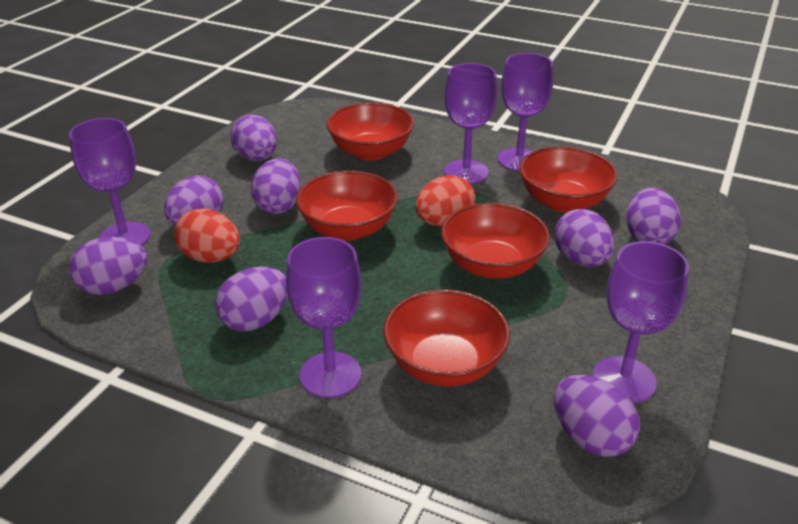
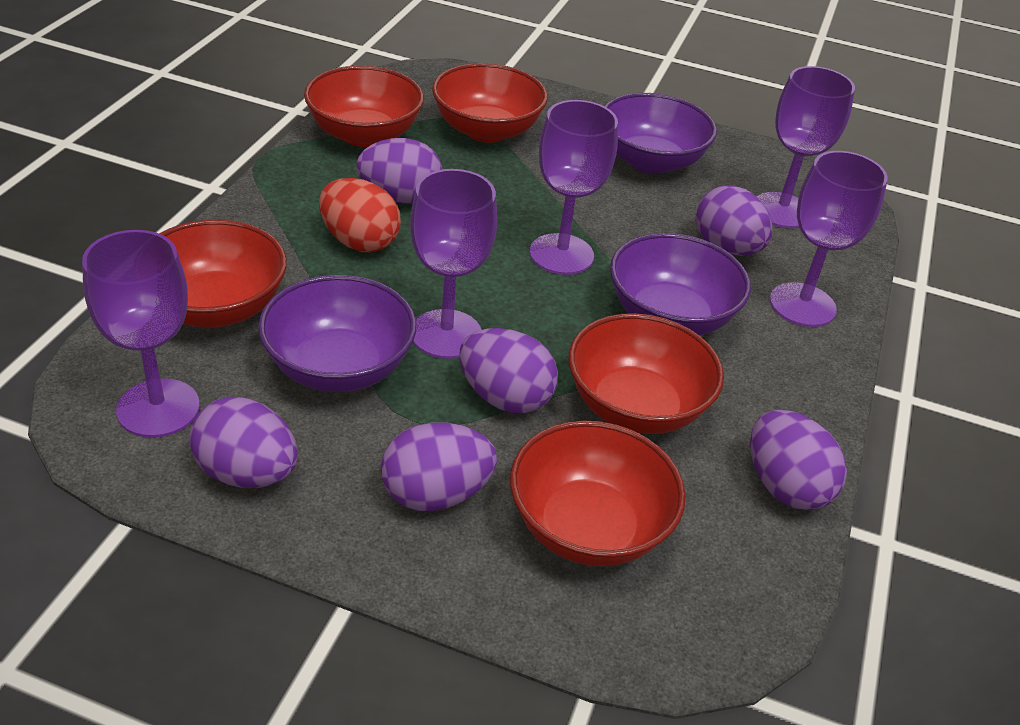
purple bowl: 0 -> 3
purple egg: 8 -> 6
red egg: 2 -> 1

